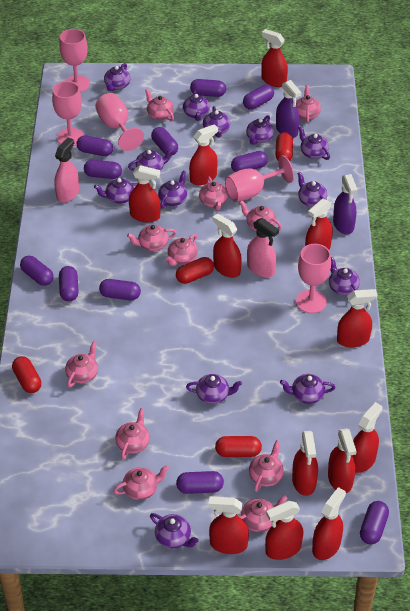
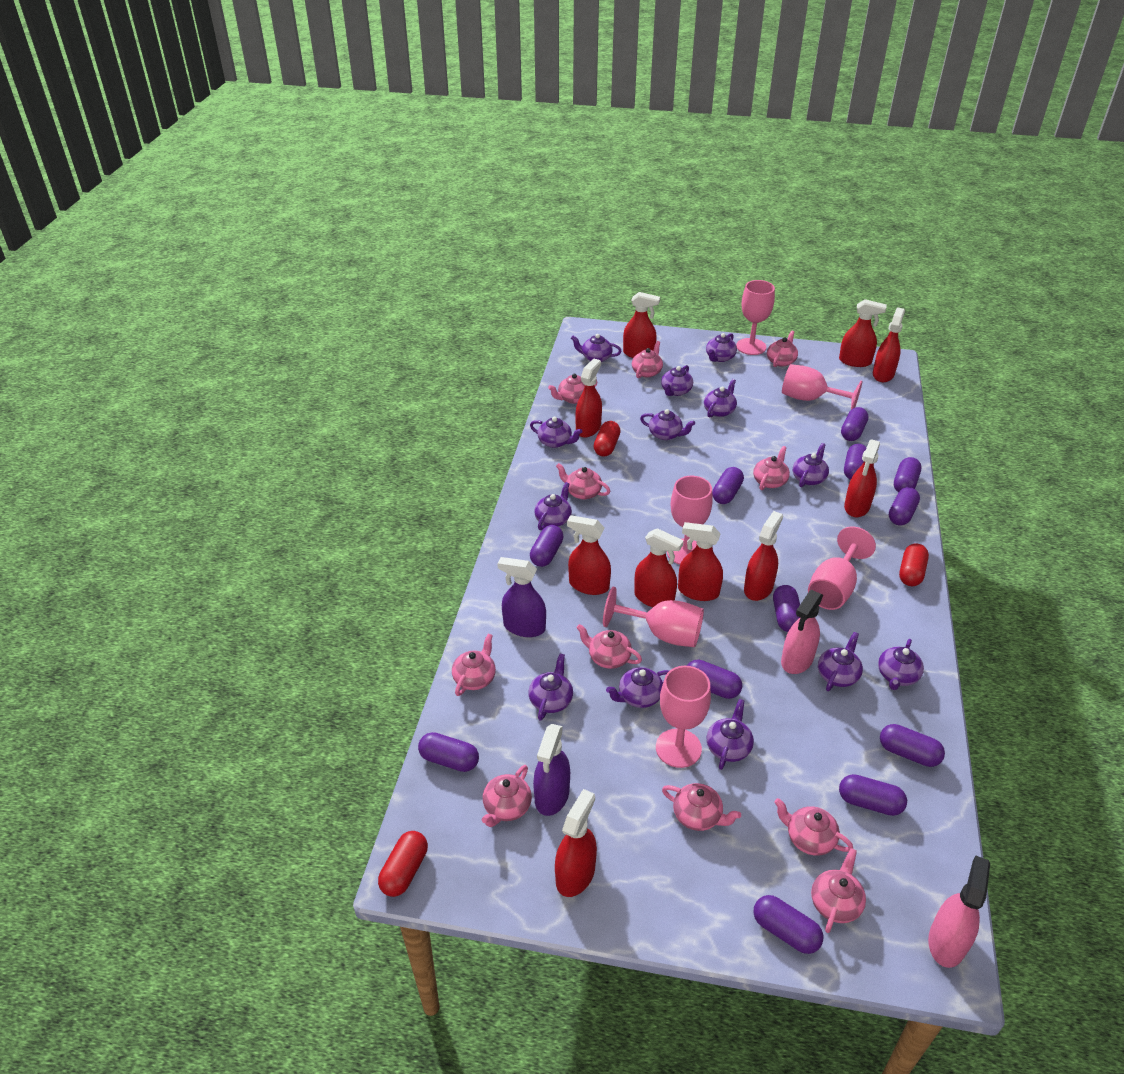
pink goblet: 5 -> 6
purple capsule: 11 -> 12
red capsule: 4 -> 3
red spray bottle: 12 -> 10

